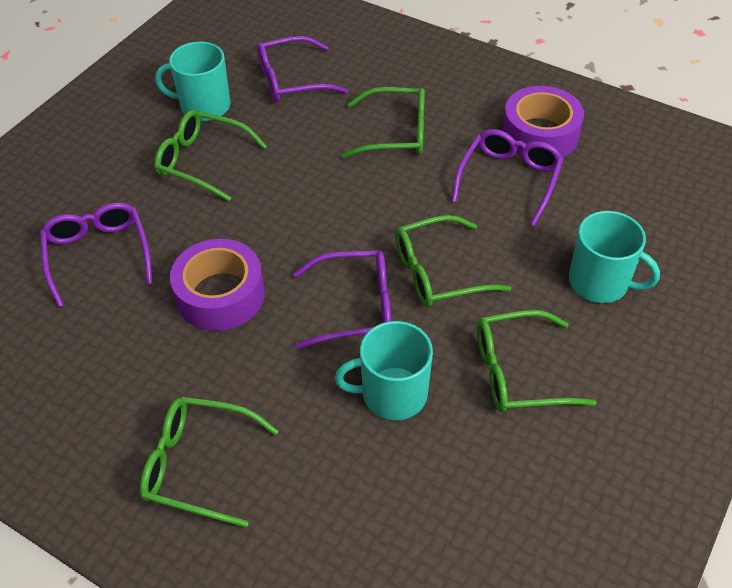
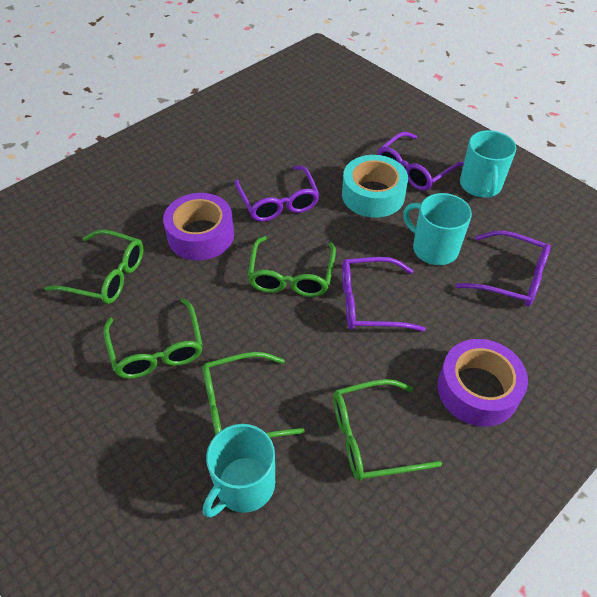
turquoise tape: 0 -> 1

